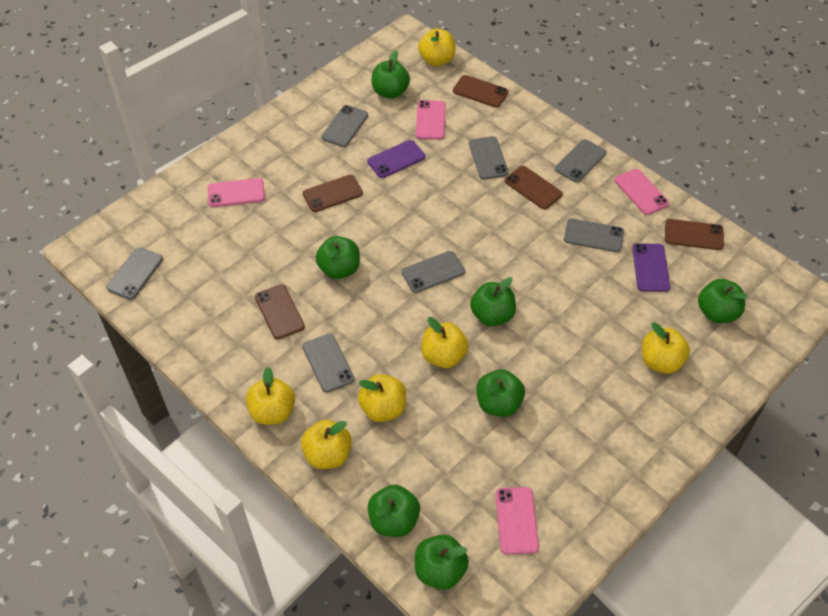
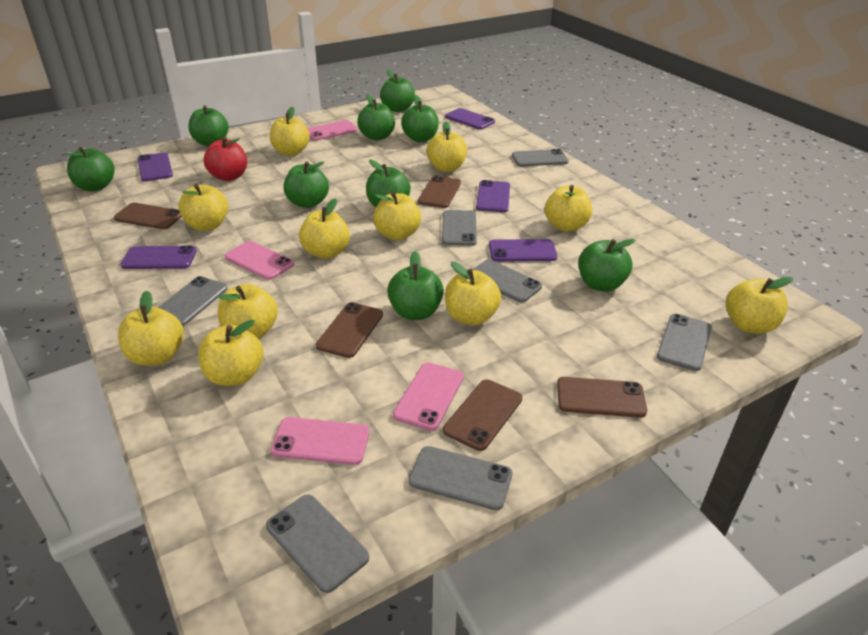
green apple: 7 -> 9
purple phone: 2 -> 5
red apple: 0 -> 1
yellow apple: 6 -> 11

